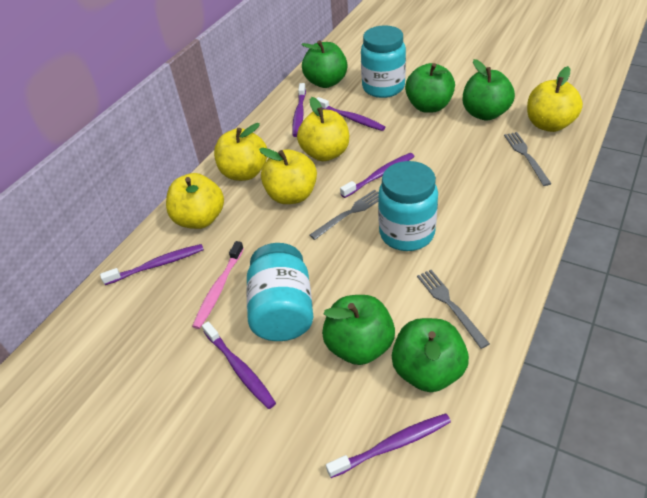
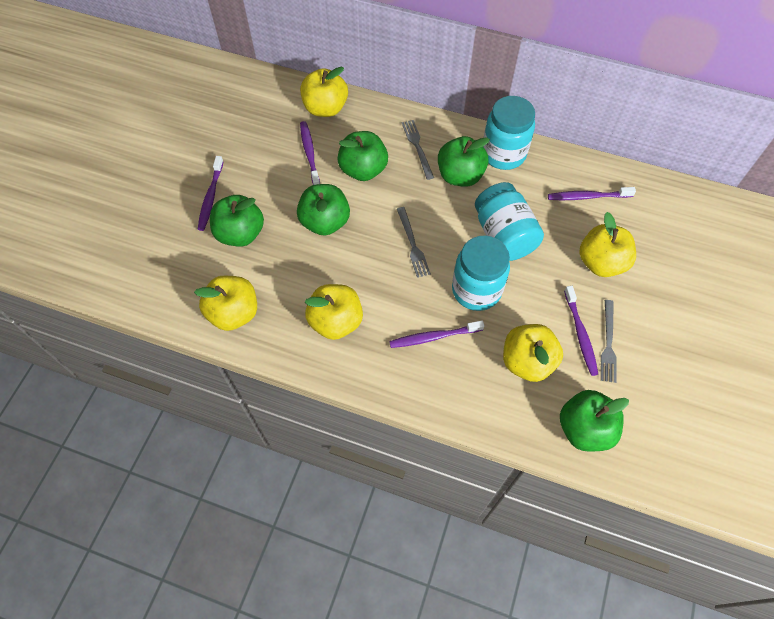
pink toothbrush: 1 -> 0
purple toothbrush: 6 -> 5

